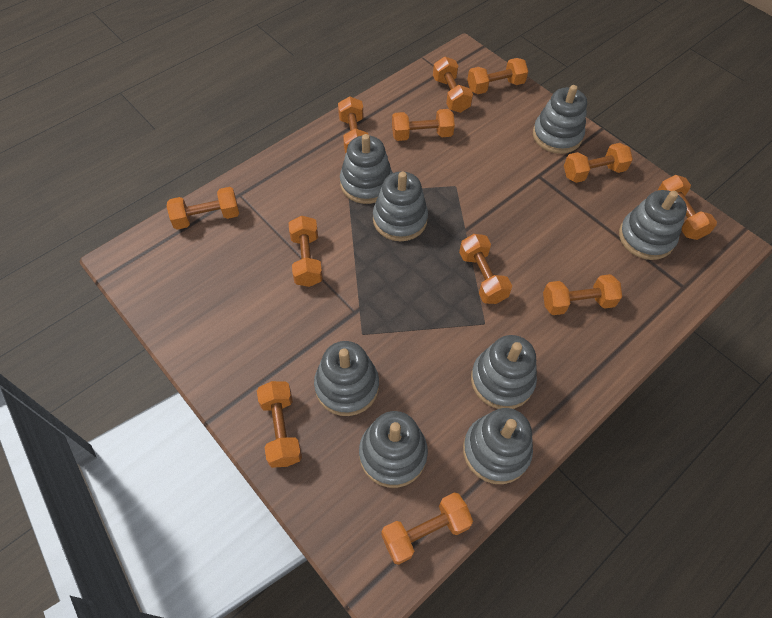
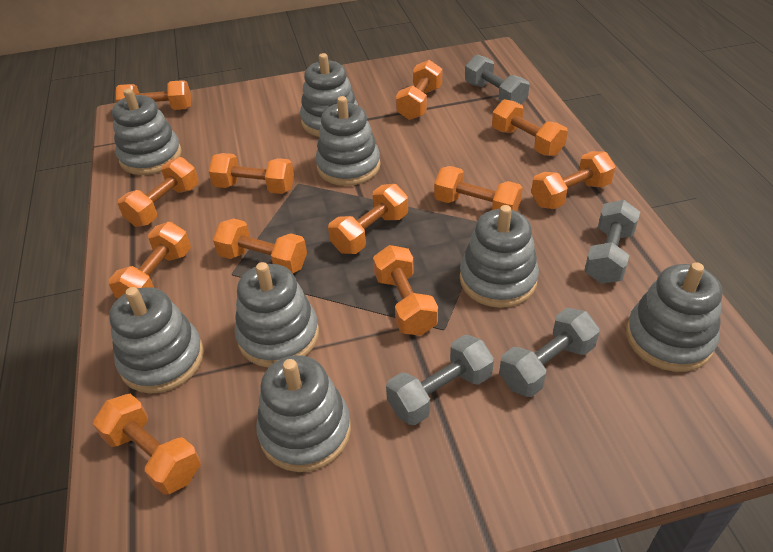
grey dumbbell: 0 -> 4

